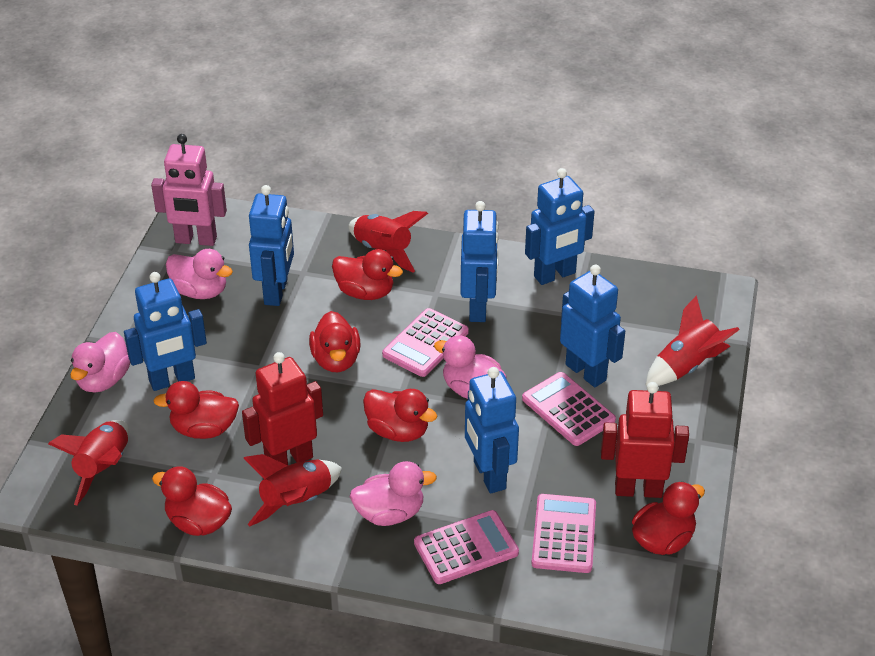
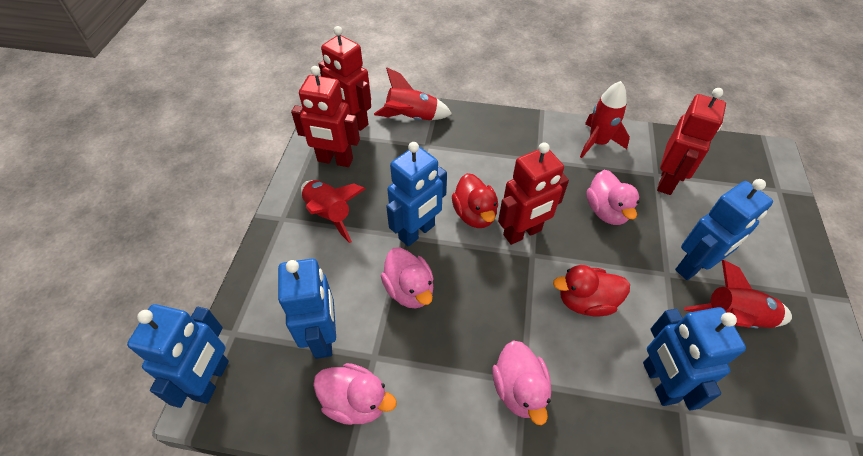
blue robot: 6 -> 5
pink calculator: 4 -> 0
pink robot: 1 -> 0
red duck: 6 -> 2
red robot: 2 -> 4

